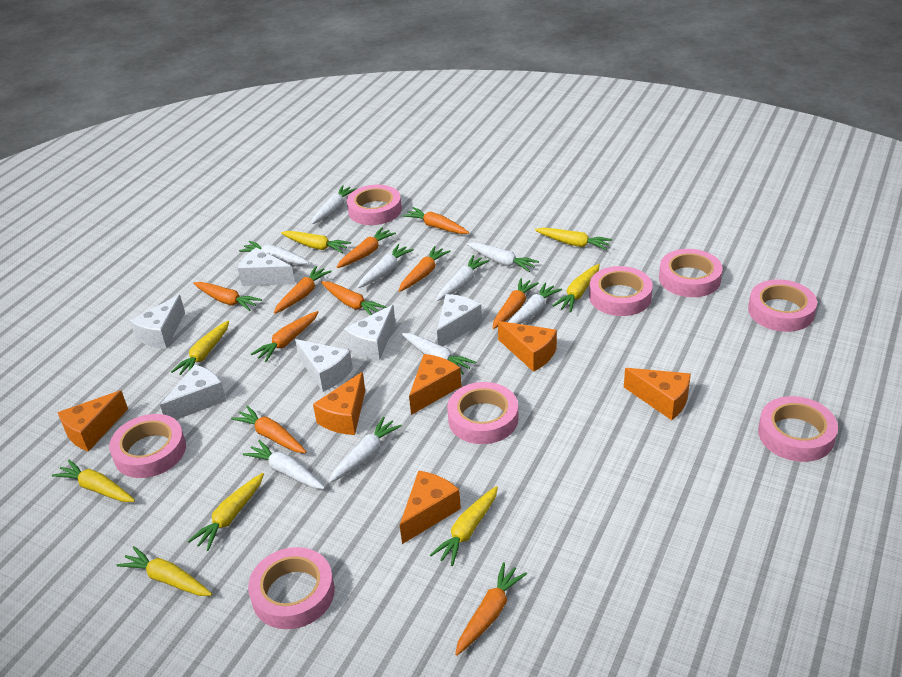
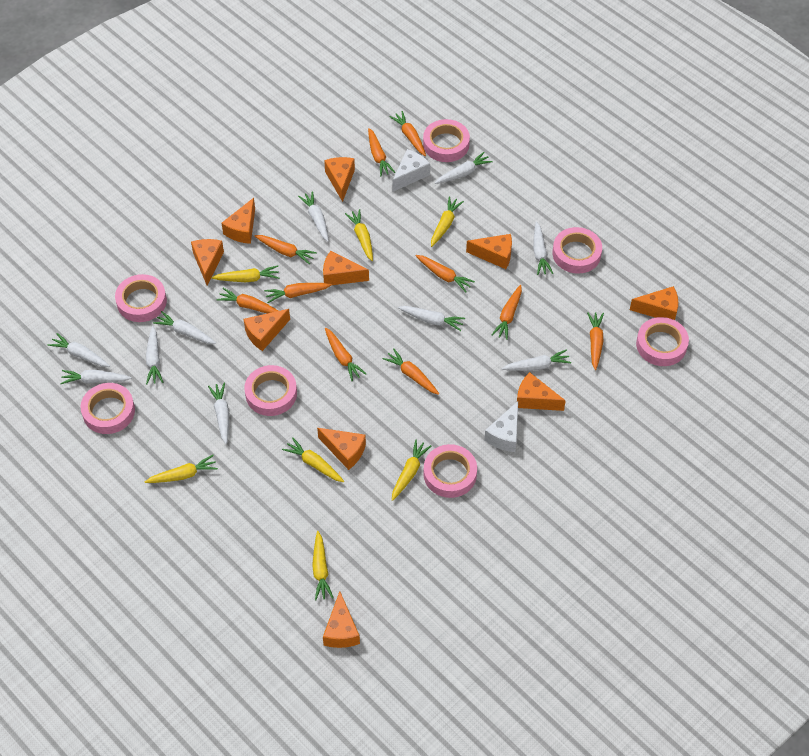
orange cheese: 6 -> 10
pink tape: 8 -> 7
white carrot: 9 -> 10
white cheese: 6 -> 2
yellow carrot: 8 -> 7

